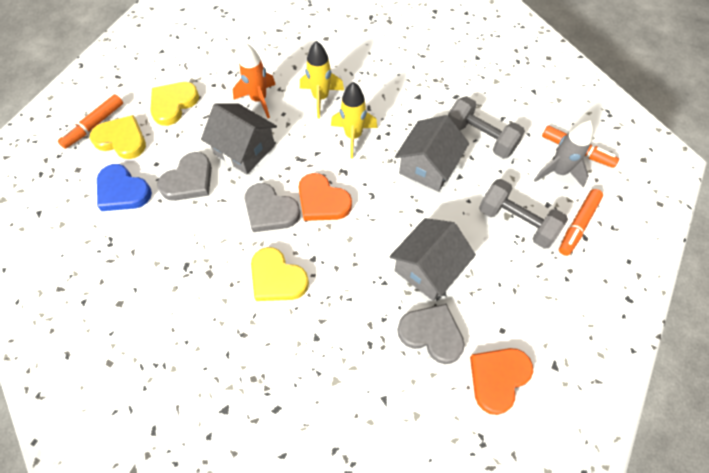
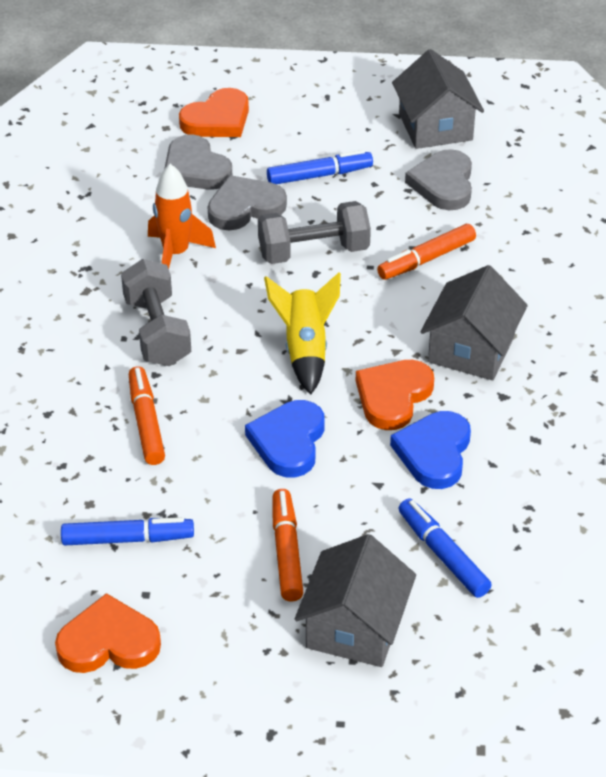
blue heart: 1 -> 2
blue marker: 0 -> 3
grey rocket: 1 -> 0
orange heart: 2 -> 3
yellow heart: 3 -> 0
yellow rocket: 2 -> 1

